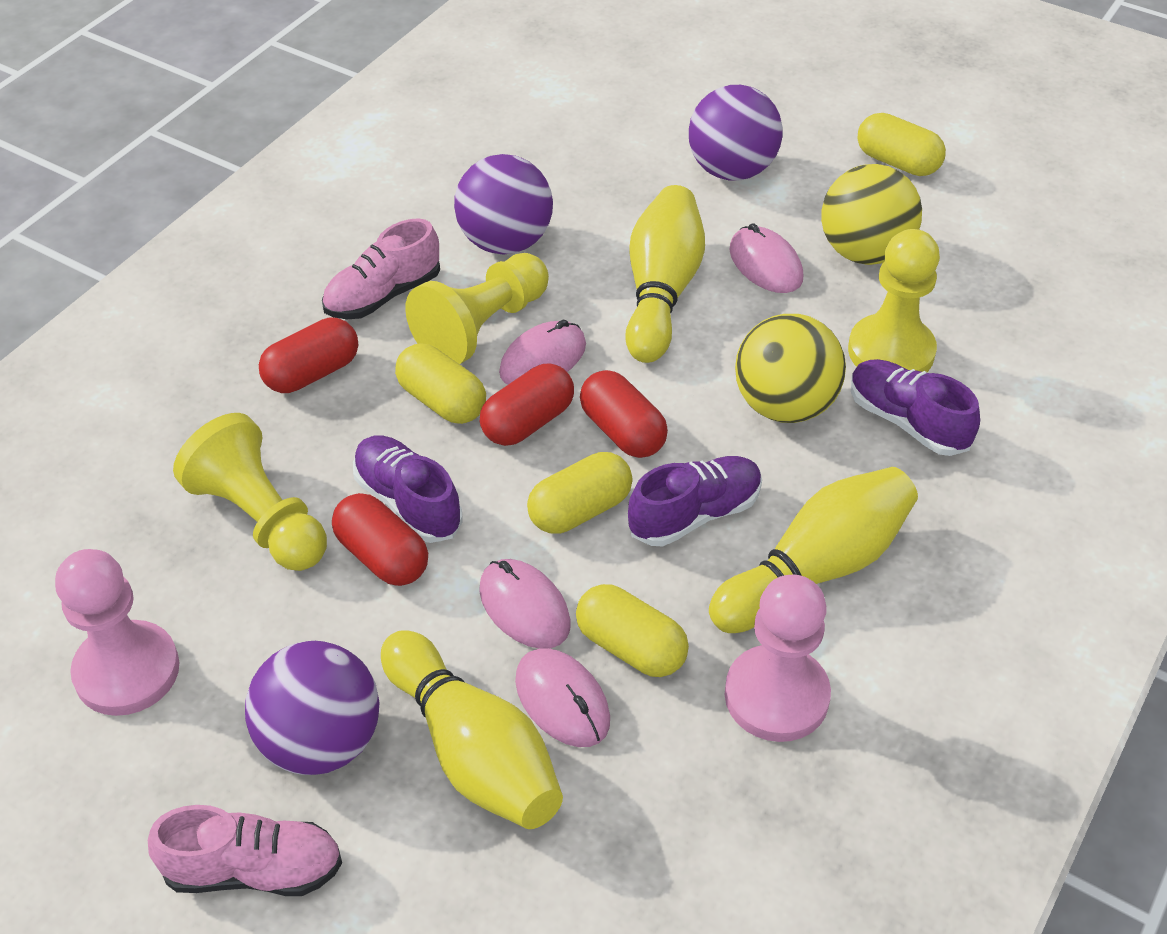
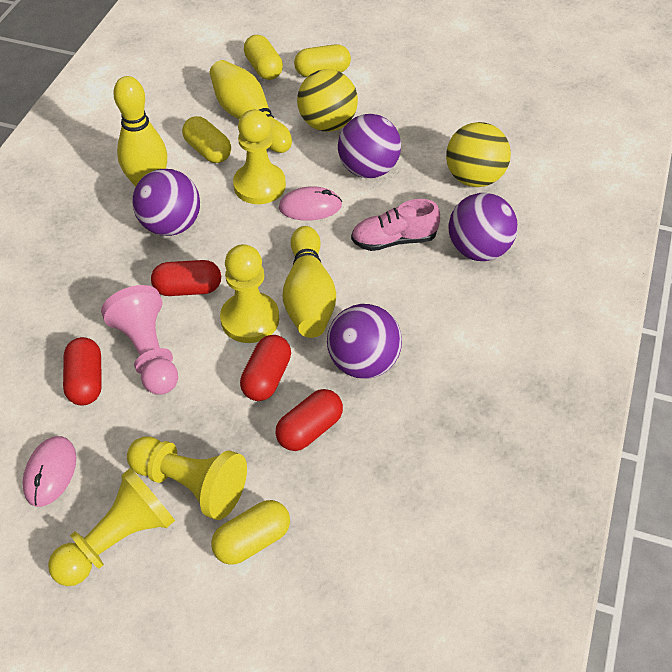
pink mouse: 4 -> 2
pink pawn: 2 -> 1
pink shoe: 2 -> 1
purple ball: 3 -> 4
purple shoe: 3 -> 0
yellow pawn: 3 -> 4

